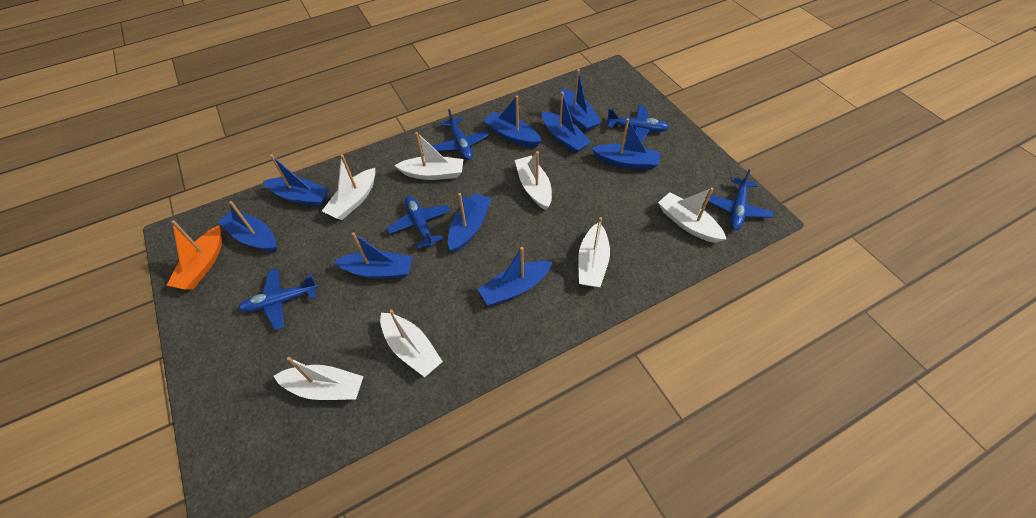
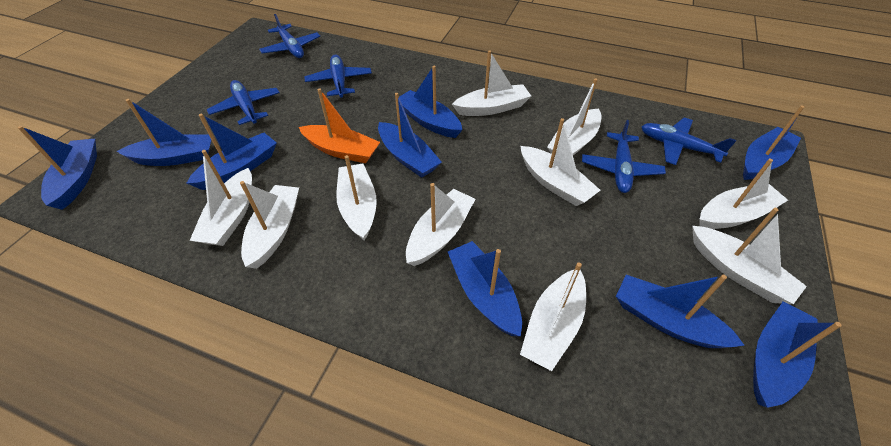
white boat: 7 -> 10

